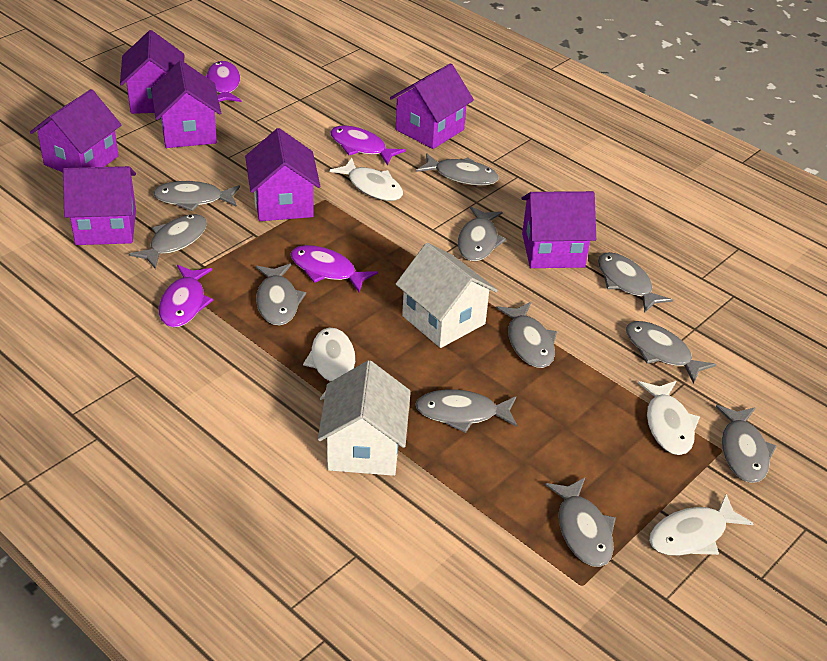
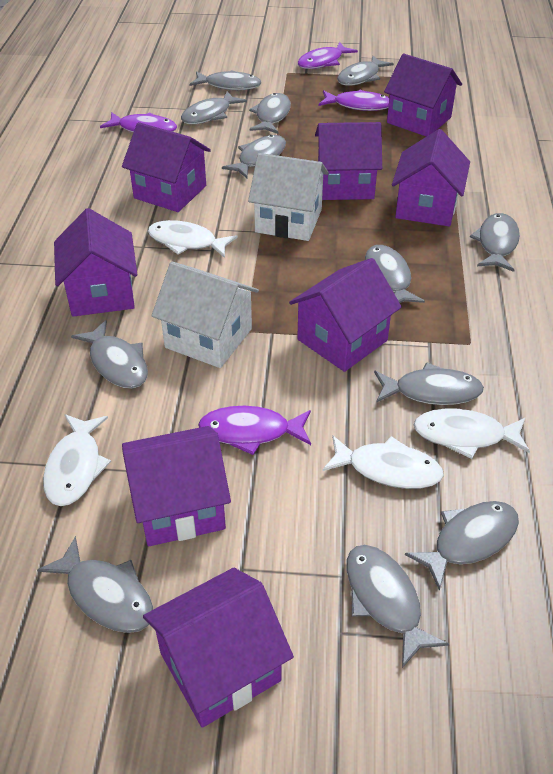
grey fish: 11 -> 12
purple house: 7 -> 8

